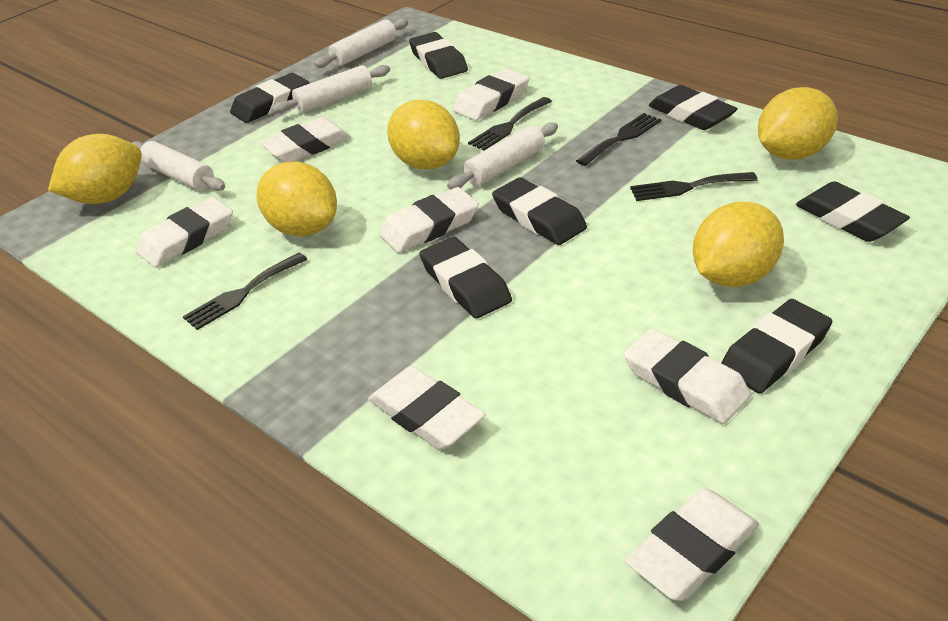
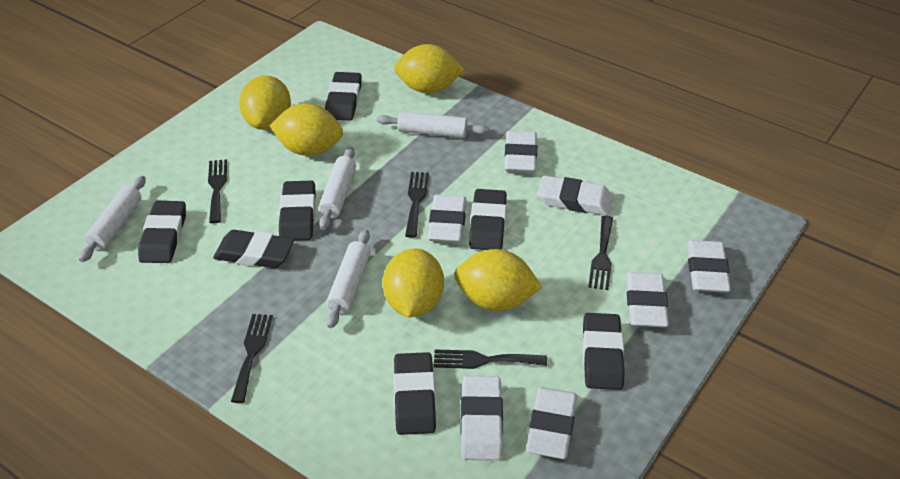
black fork: 4 -> 5

